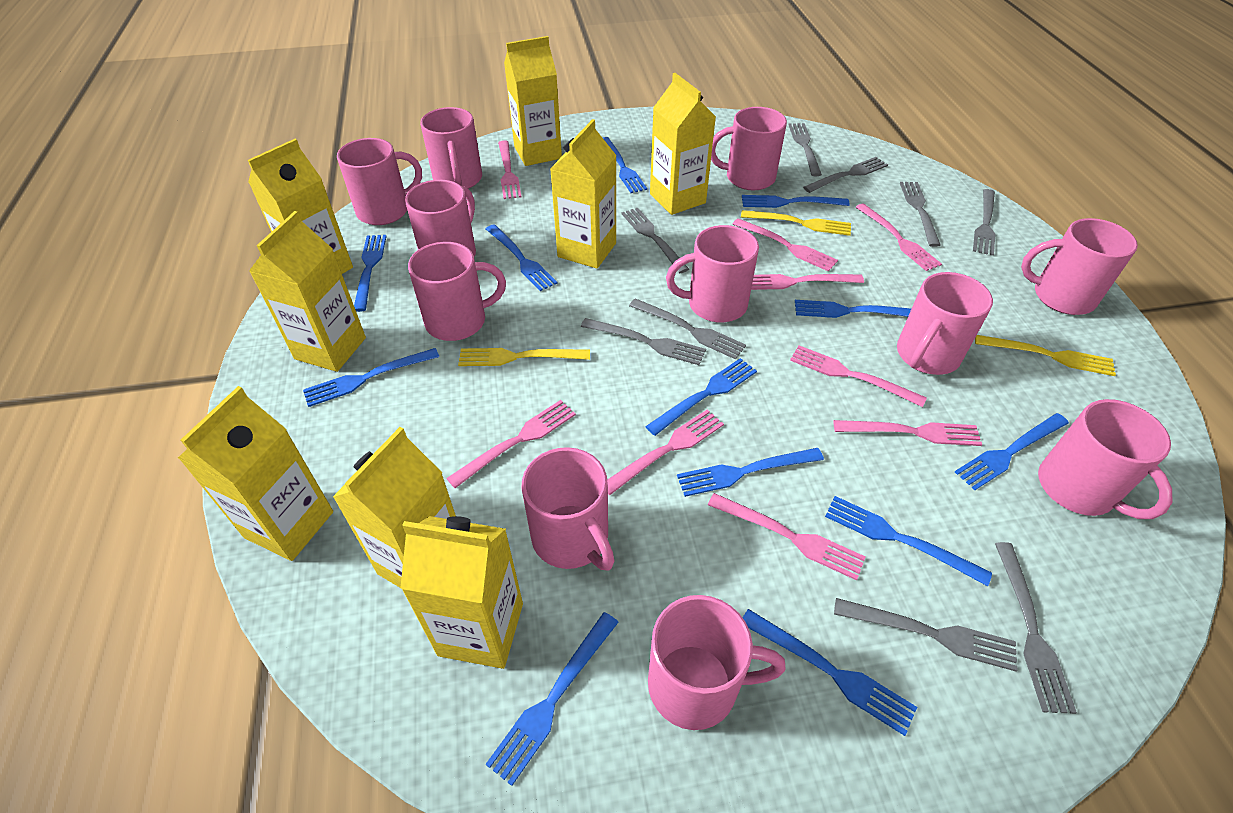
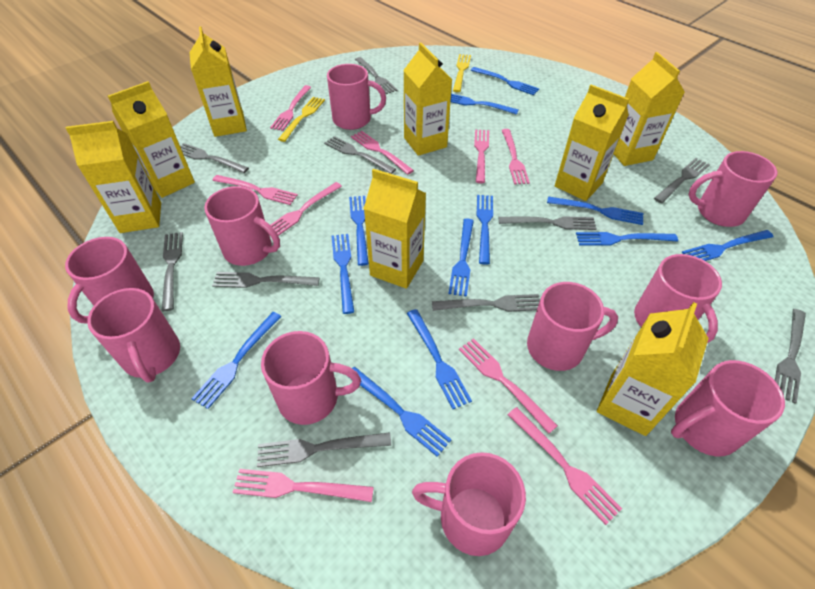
grey fork: 9 -> 10
pink mug: 11 -> 10
yellow fork: 3 -> 2

